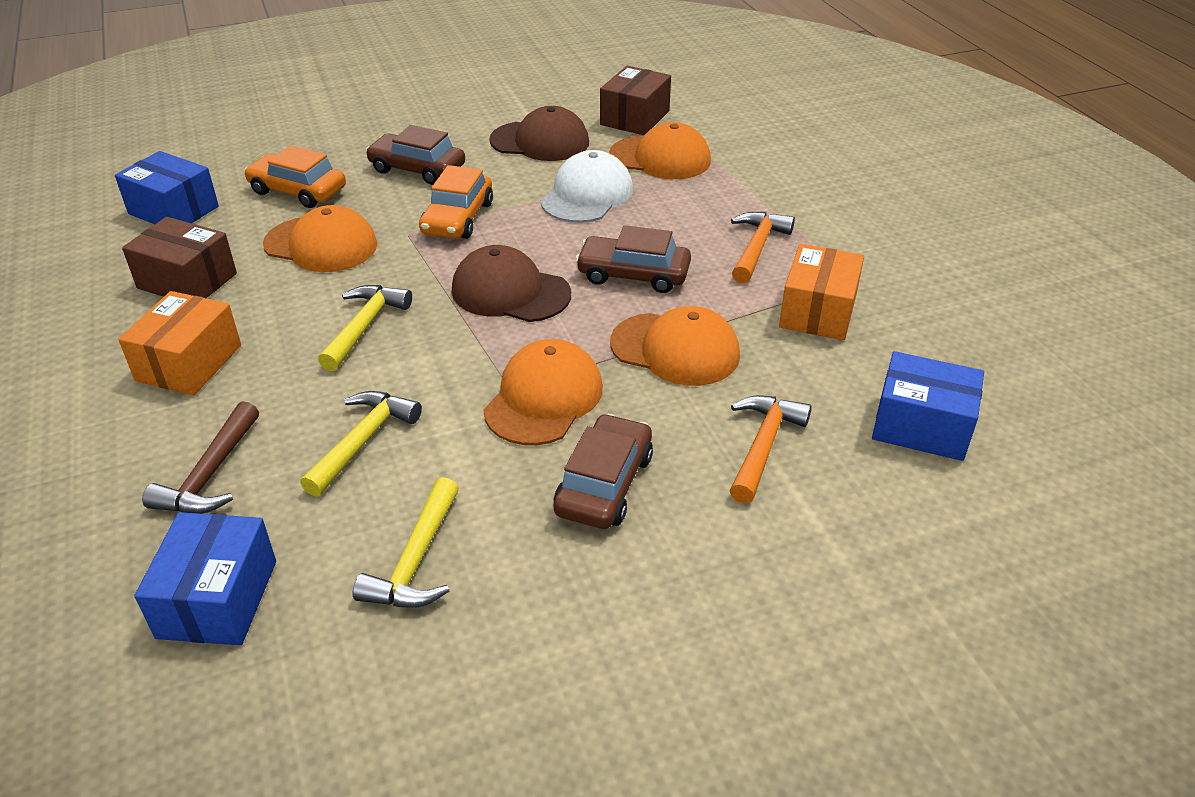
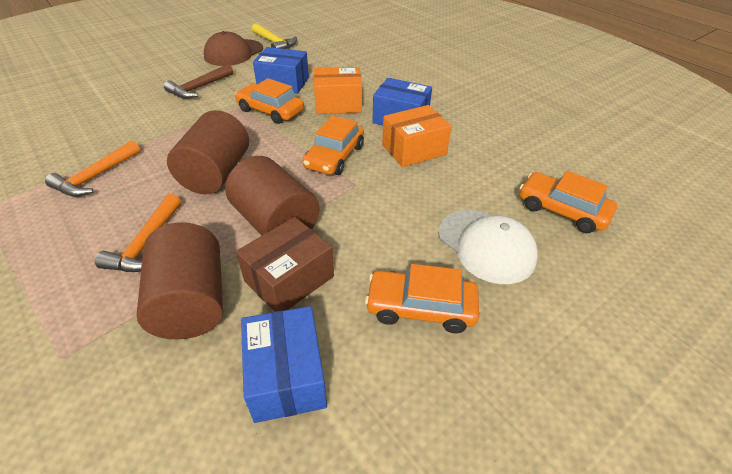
brown box: 2 -> 1
brown cap: 2 -> 1
brown car: 3 -> 0
brown cylinder: 0 -> 3
orange cap: 4 -> 0
orange car: 2 -> 4
yellow hammer: 3 -> 1

